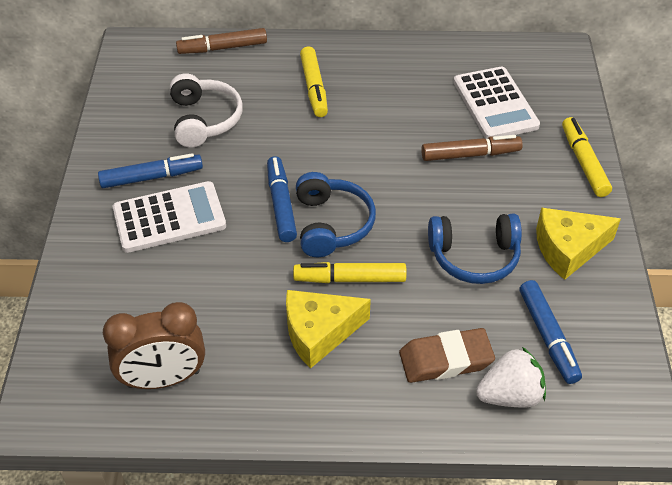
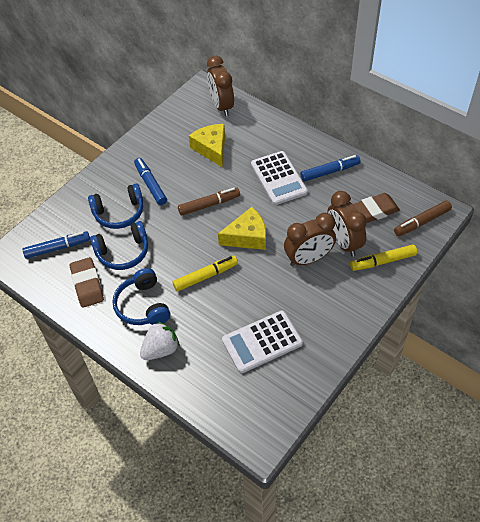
blue headphones: 2 -> 3
brown clock: 1 -> 3
brown eraser: 1 -> 2
white headphones: 1 -> 0
yellow marker: 3 -> 2

